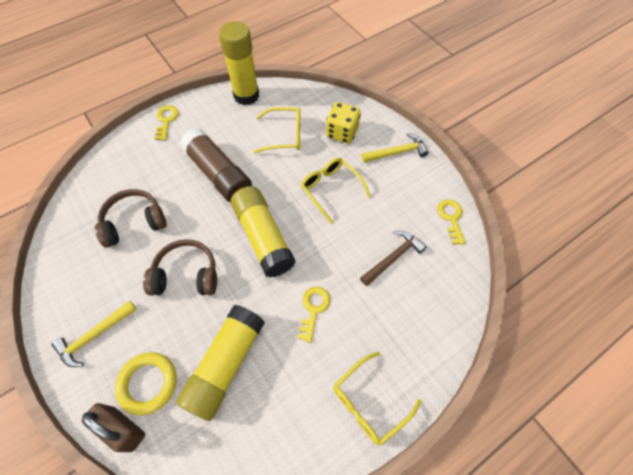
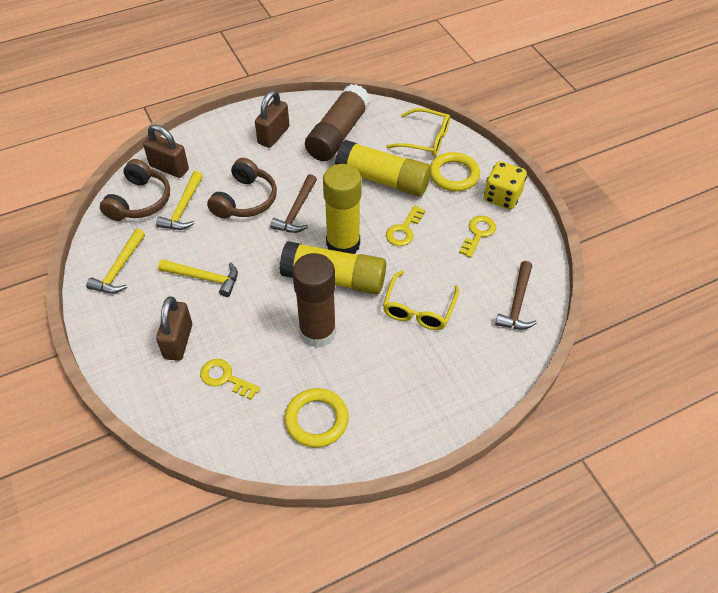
brown glue stick: 1 -> 2
brown hammer: 1 -> 2
brown padlock: 1 -> 3
yellow glasses: 3 -> 2
yellow hammer: 2 -> 3
yellow ring: 1 -> 2

